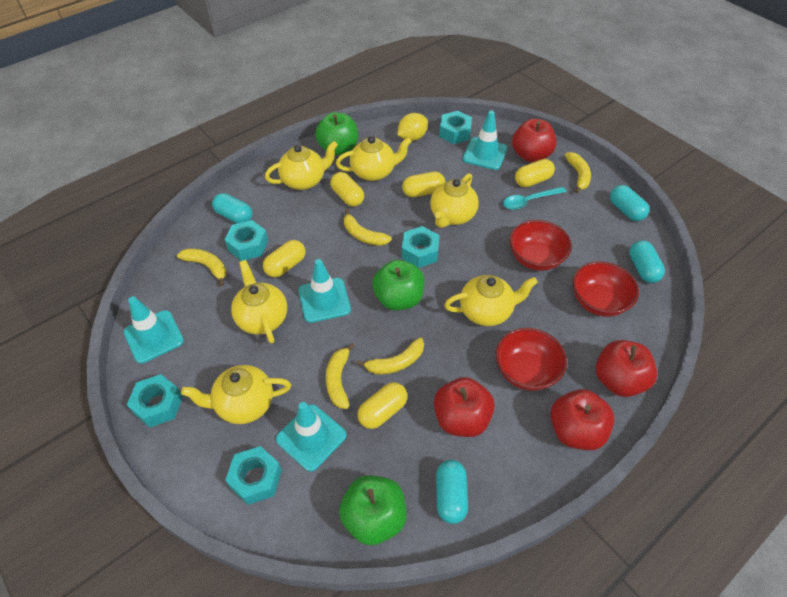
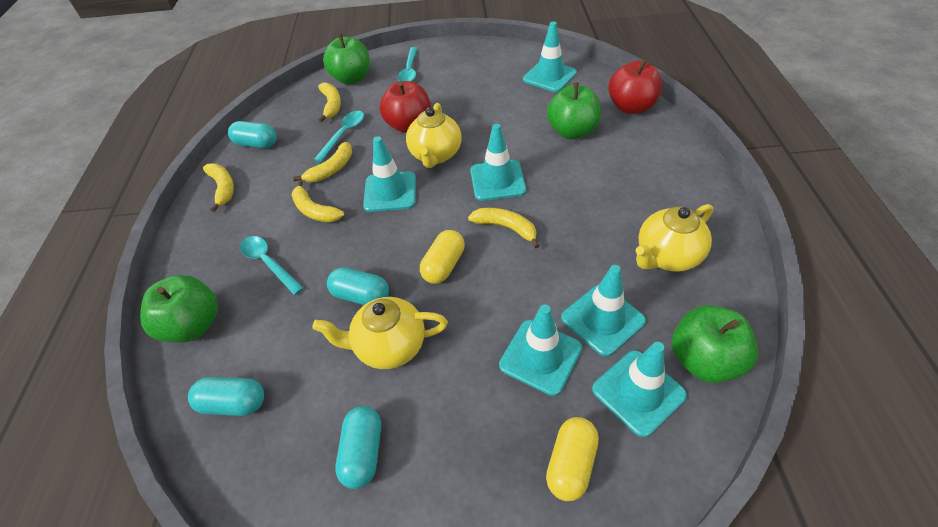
green apple: 3 -> 4
red apple: 4 -> 2
red bowl: 3 -> 0
turquoise nut: 5 -> 0
turquoise spoon: 1 -> 3
turquoise traffic cone: 4 -> 6
yellow capsule: 5 -> 2
yellow lemon: 1 -> 0
yellow teapot: 6 -> 3

